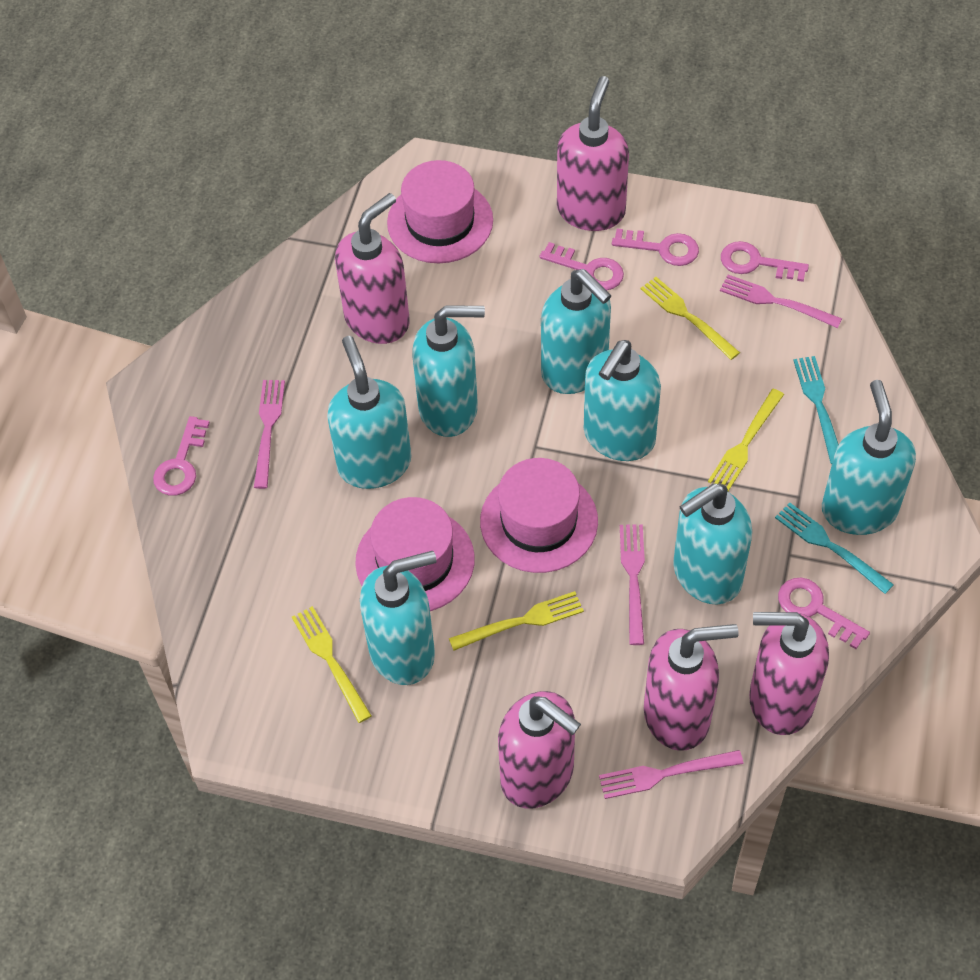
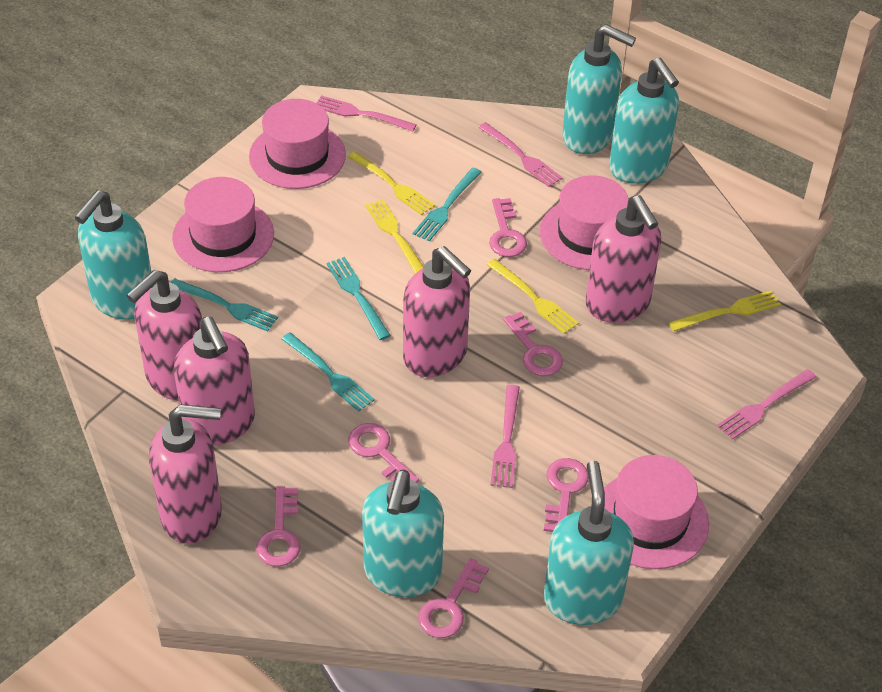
pink hat: 3 -> 4
pink key: 5 -> 6
turquoise fork: 2 -> 4
turquoise soap dispenser: 7 -> 5

